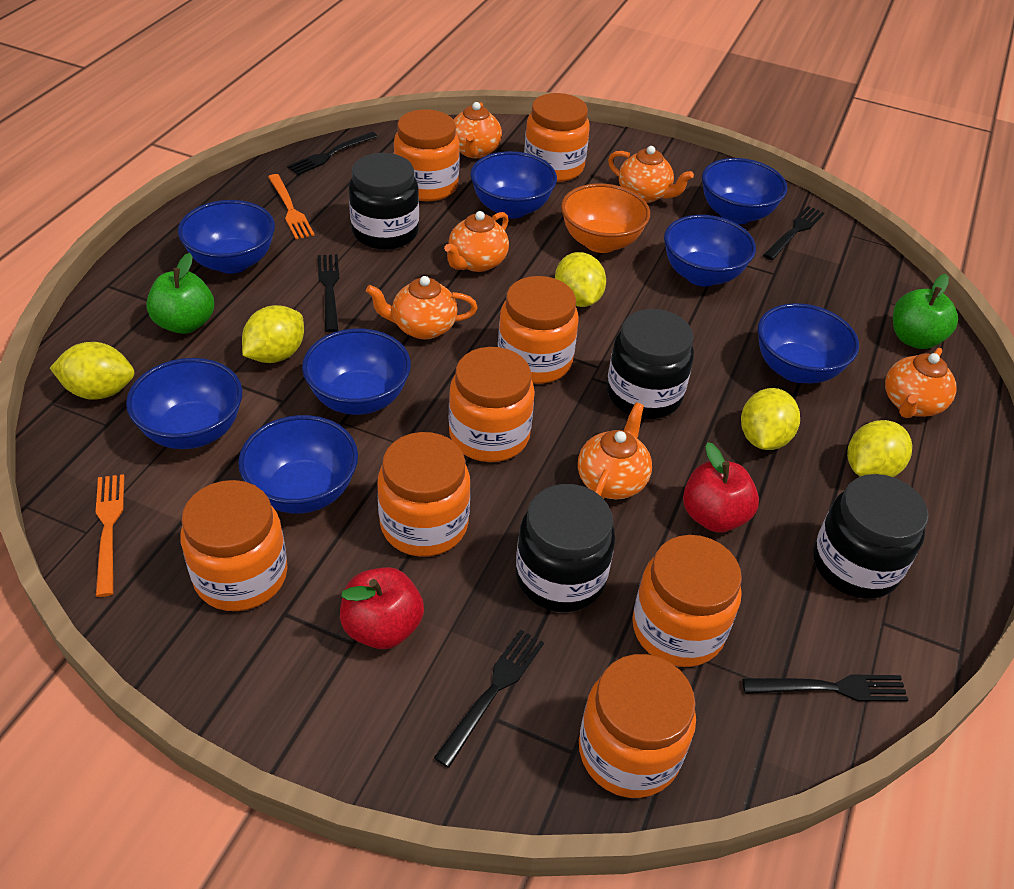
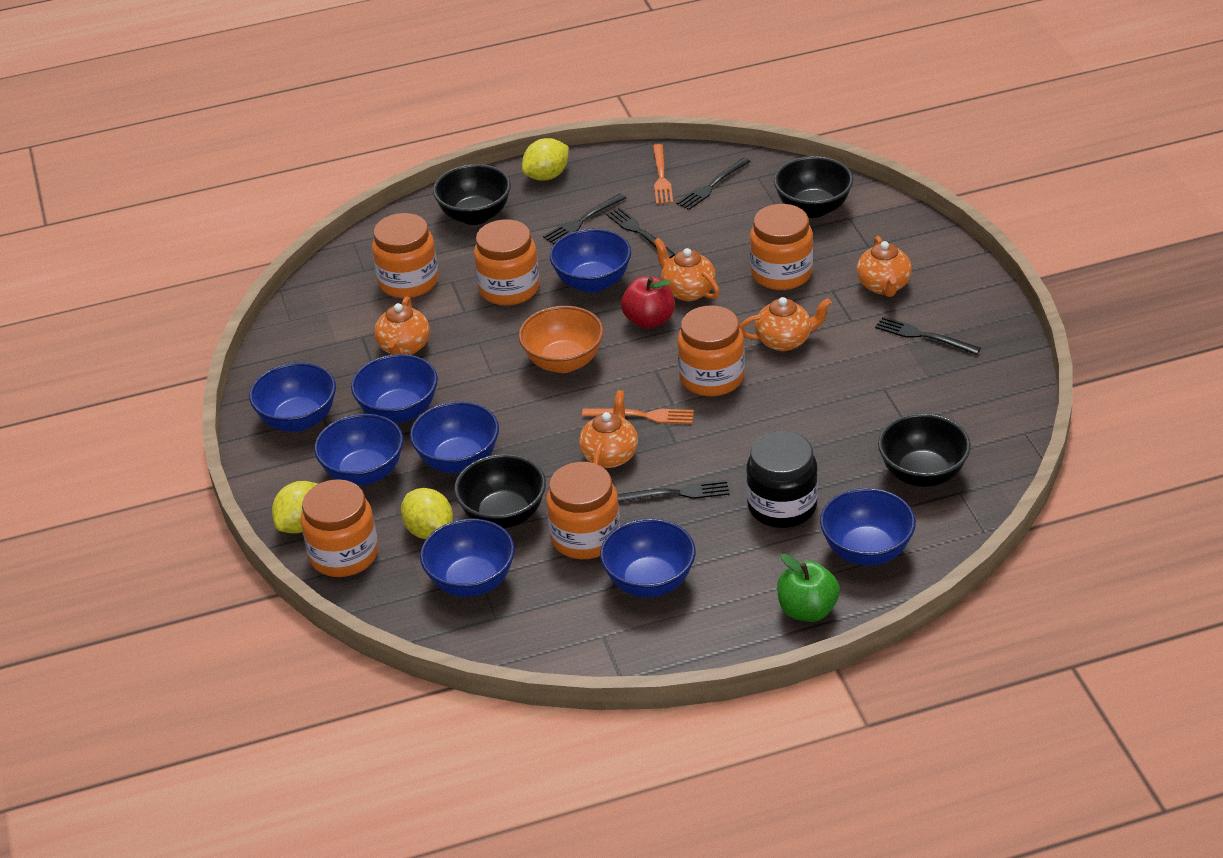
black bowl: 0 -> 4
black jar: 4 -> 1
green apple: 2 -> 1
orange jar: 8 -> 6
orange teapot: 6 -> 5
red apple: 2 -> 1
yellow lemon: 5 -> 3

